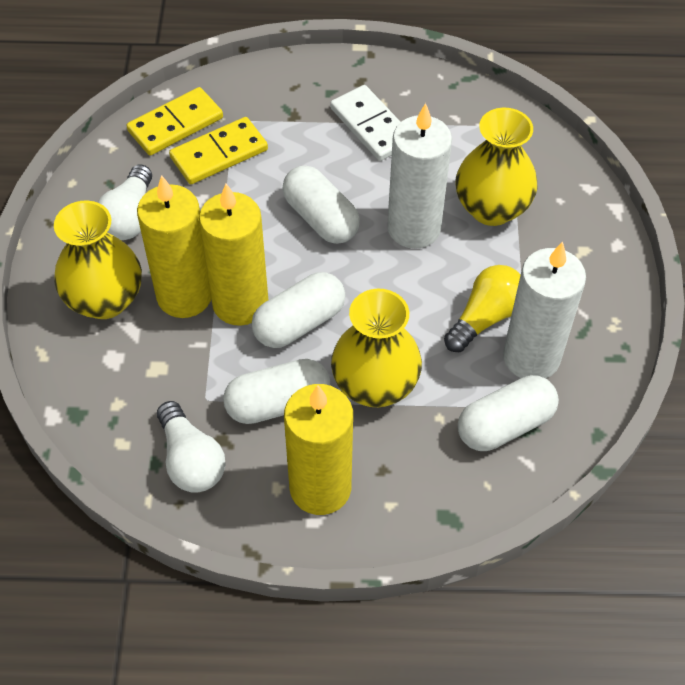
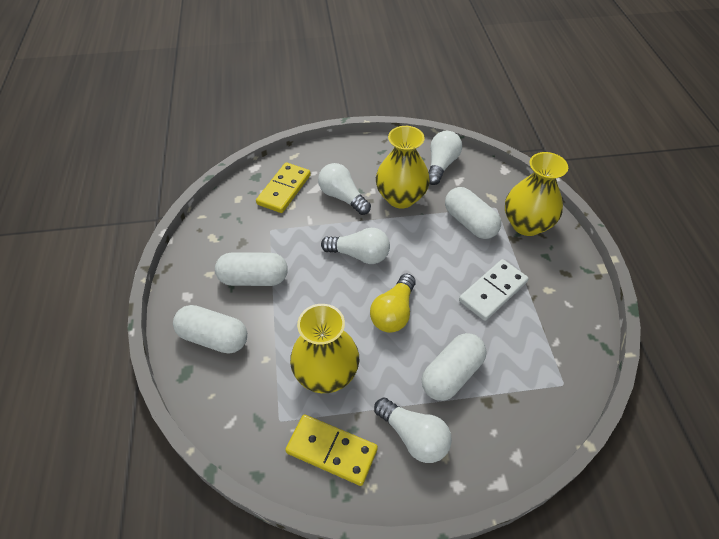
white candle: 2 -> 0
white light bulb: 2 -> 4
yellow candle: 3 -> 0

